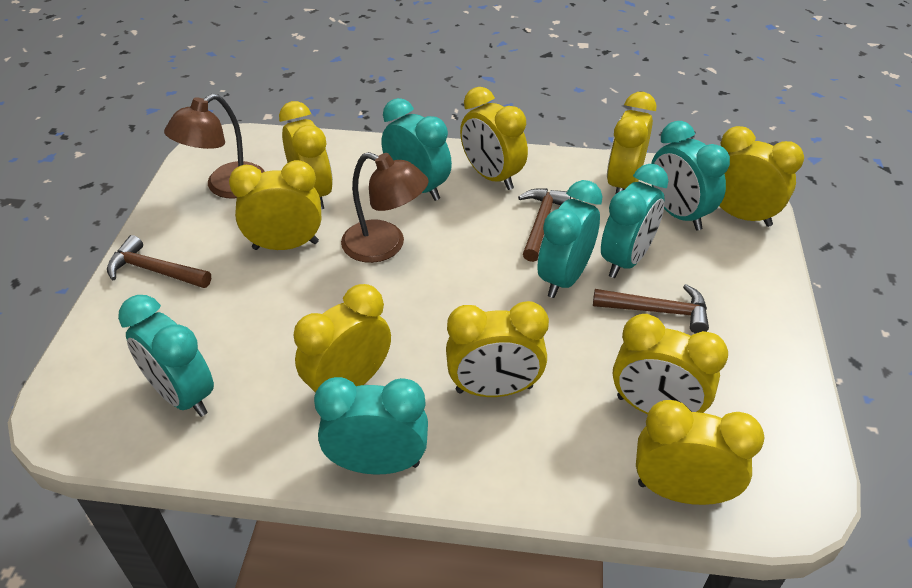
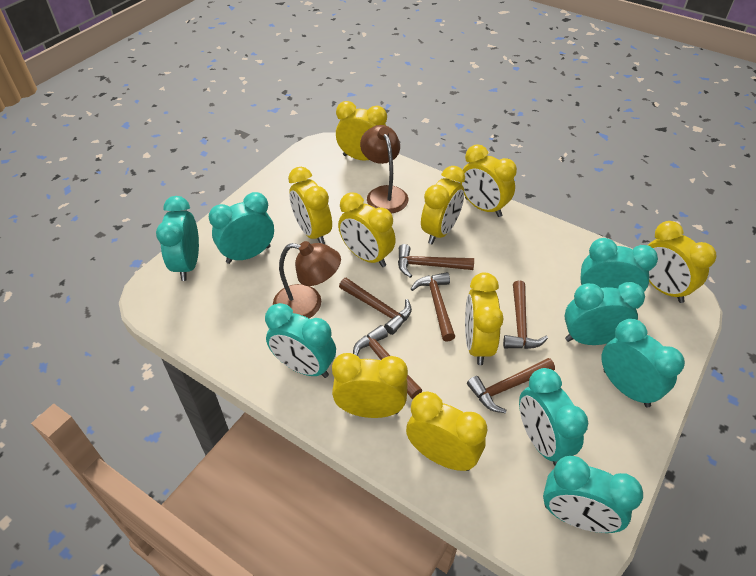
brown hammer: 3 -> 6
turquoise clock: 6 -> 8

